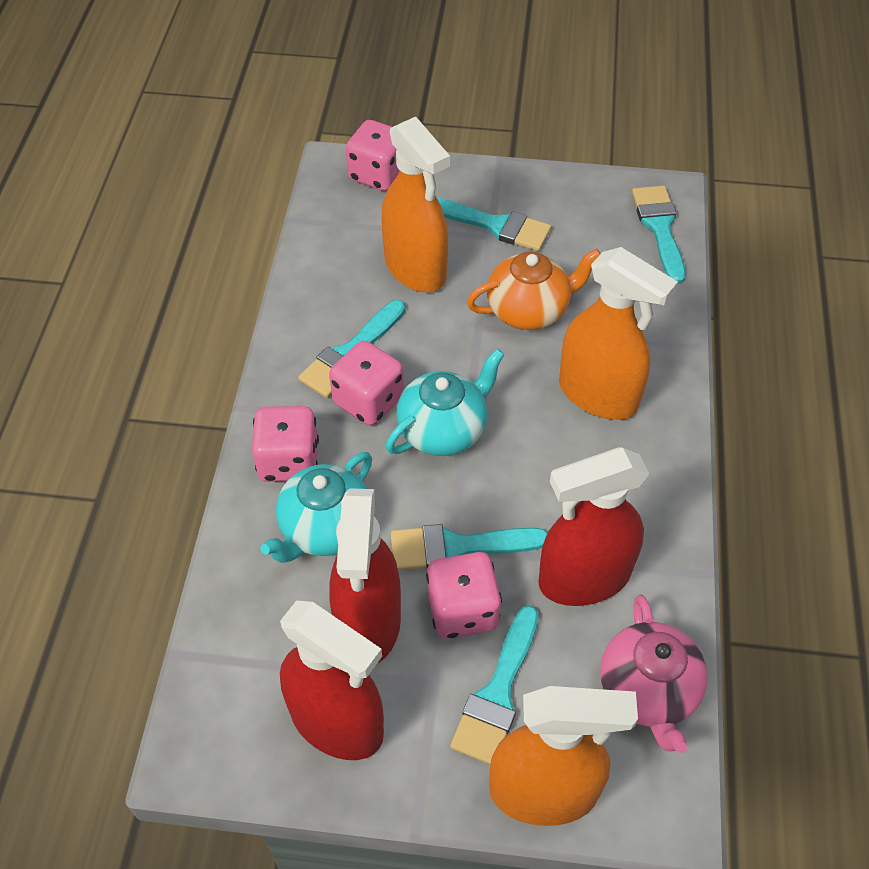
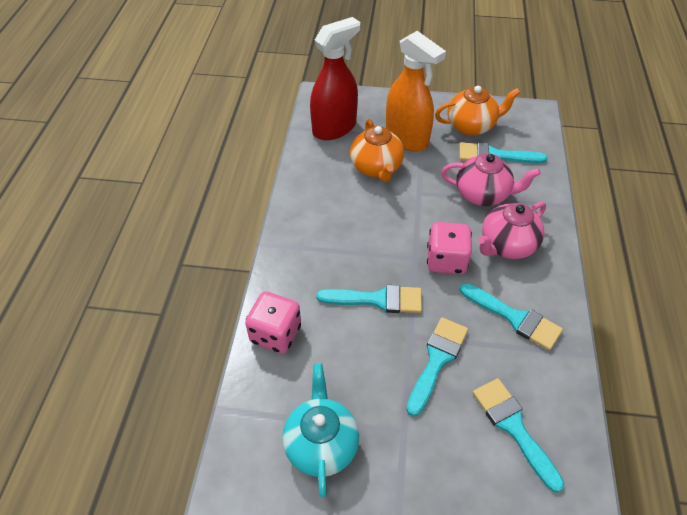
orange spray bottle: 3 -> 1
orange teapot: 1 -> 2
pink dice: 4 -> 2
pink teapot: 1 -> 2
red spray bottle: 3 -> 1
turquoise teapot: 2 -> 1

